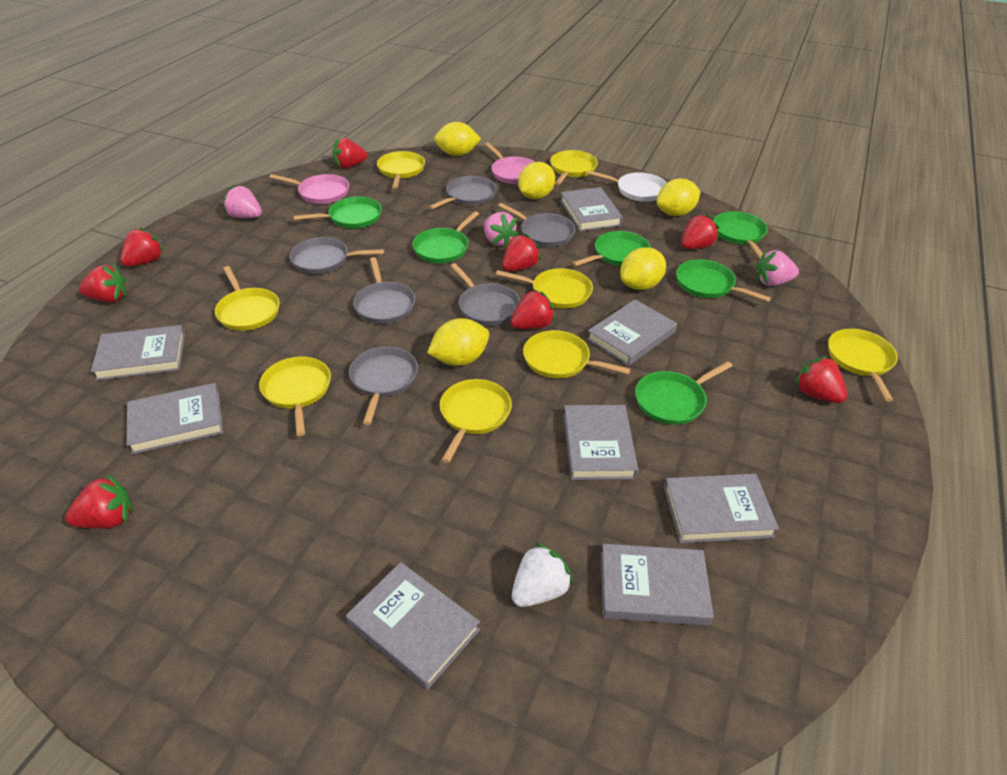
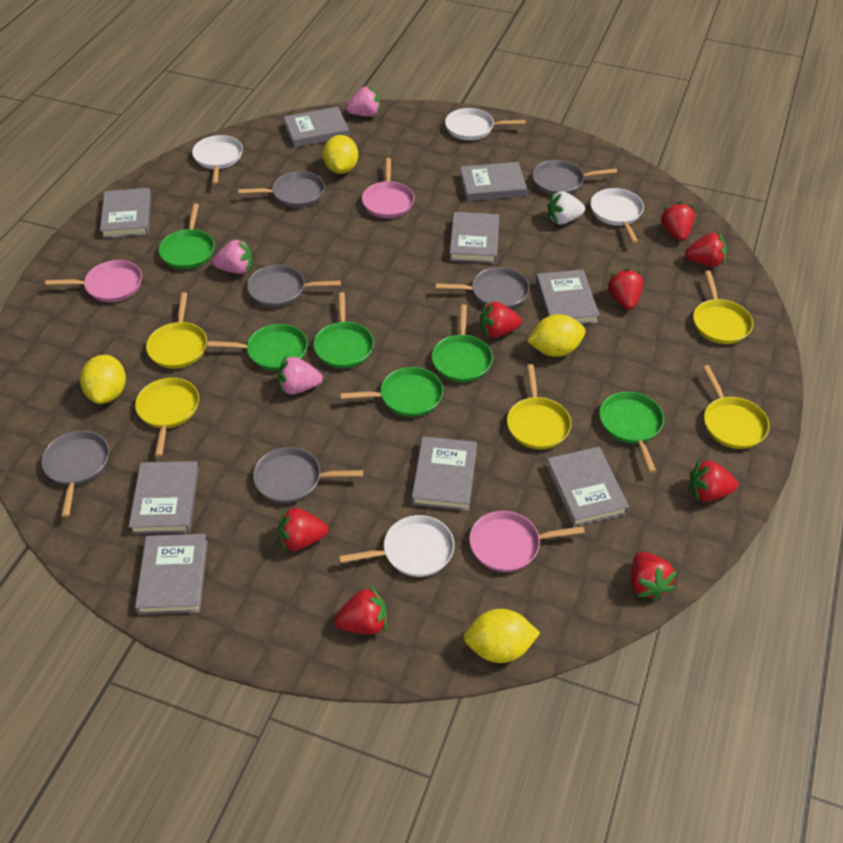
grey book: 8 -> 9
pink pan: 2 -> 3
white pan: 1 -> 4
yellow lemon: 5 -> 4
yellow pan: 8 -> 5

